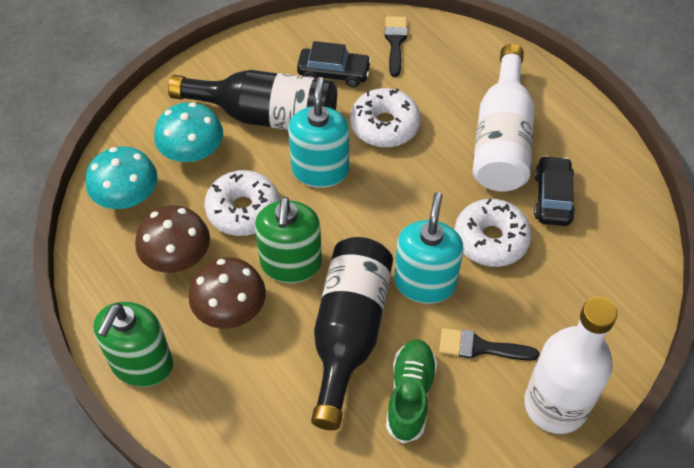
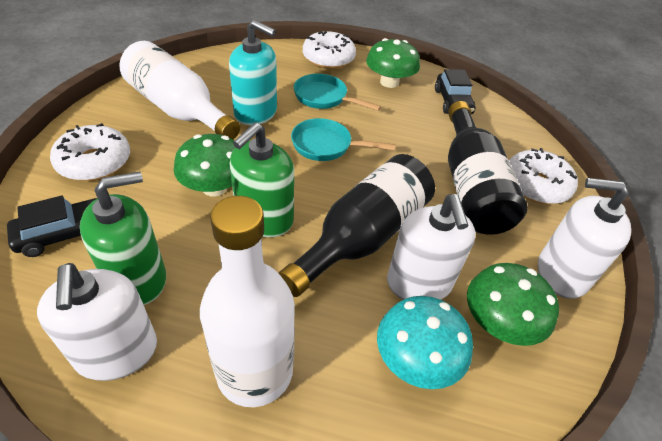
black brush: 2 -> 0
brown mushroom: 2 -> 0
green mushroom: 0 -> 3
green shoe: 1 -> 0
turquoise mushroom: 2 -> 1
turquoise pan: 0 -> 2
turquoise soap dispenser: 2 -> 1
white soap dispenser: 0 -> 3

